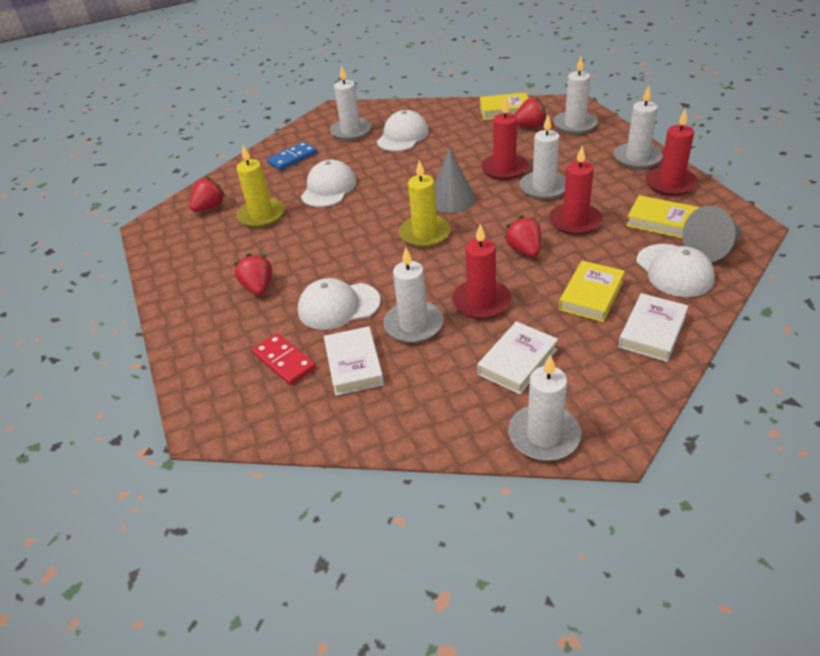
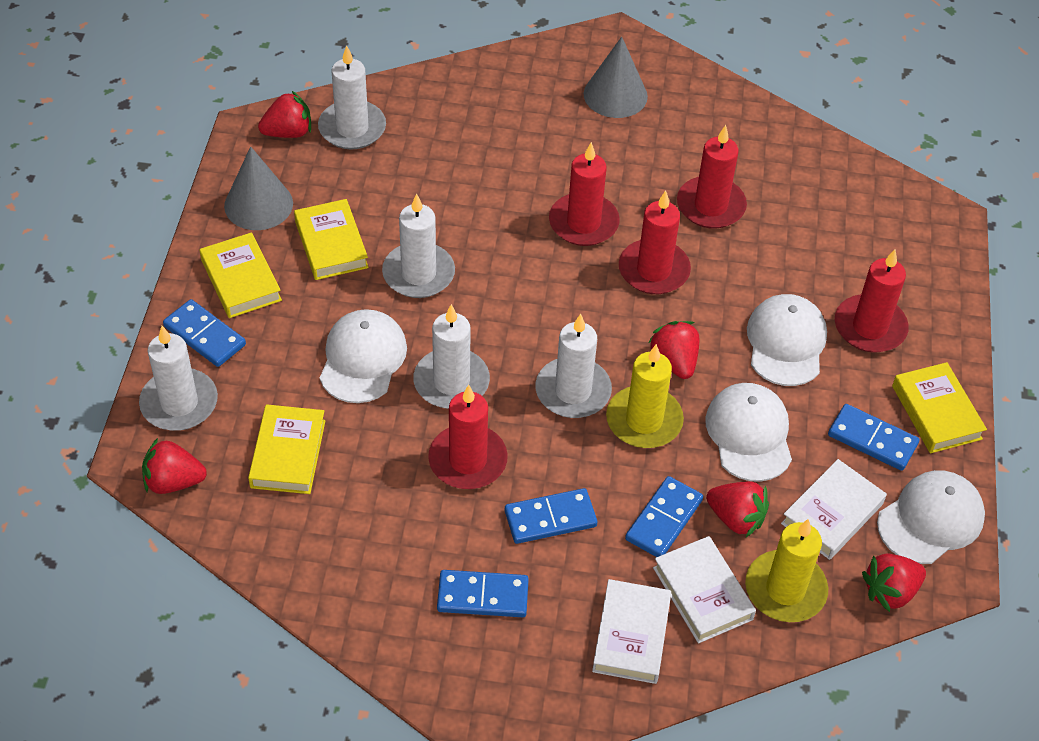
blue domino: 1 -> 5
red candle: 4 -> 5
red domino: 1 -> 0
red strawberry: 4 -> 5
white candle: 6 -> 5
yellow book: 3 -> 4

